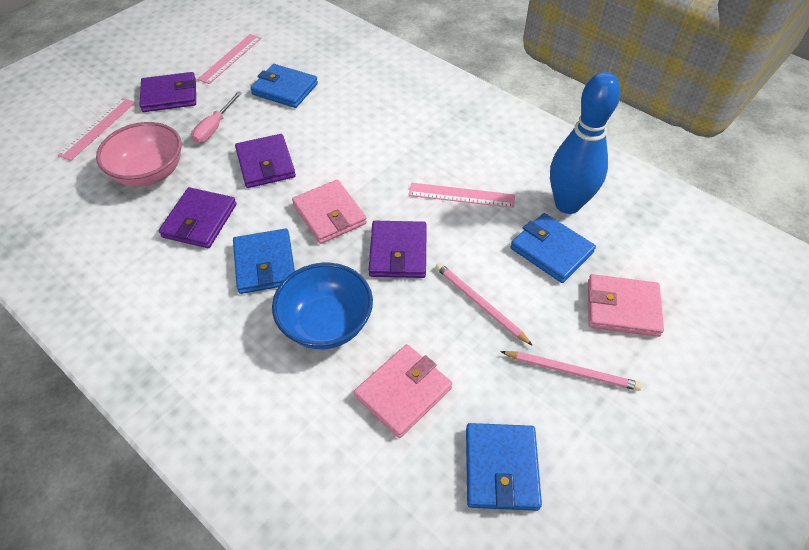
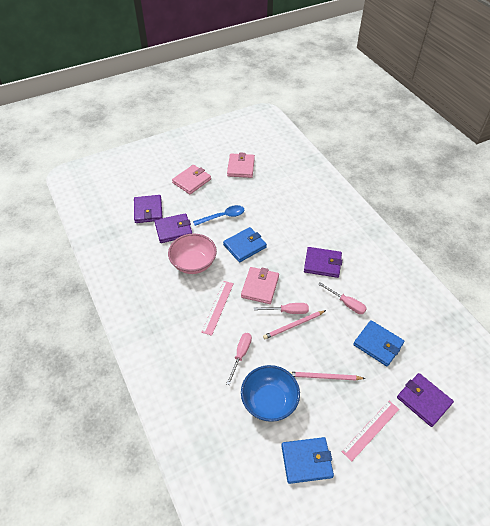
blue bowling pin: 1 -> 0
blue spoon: 0 -> 1
blue wallet: 4 -> 3
pink ruler: 3 -> 2
pink screwdriver: 1 -> 3

